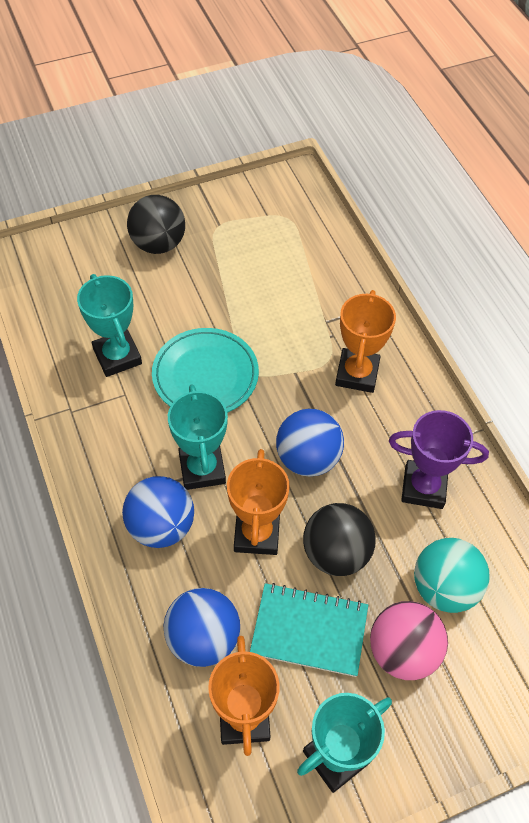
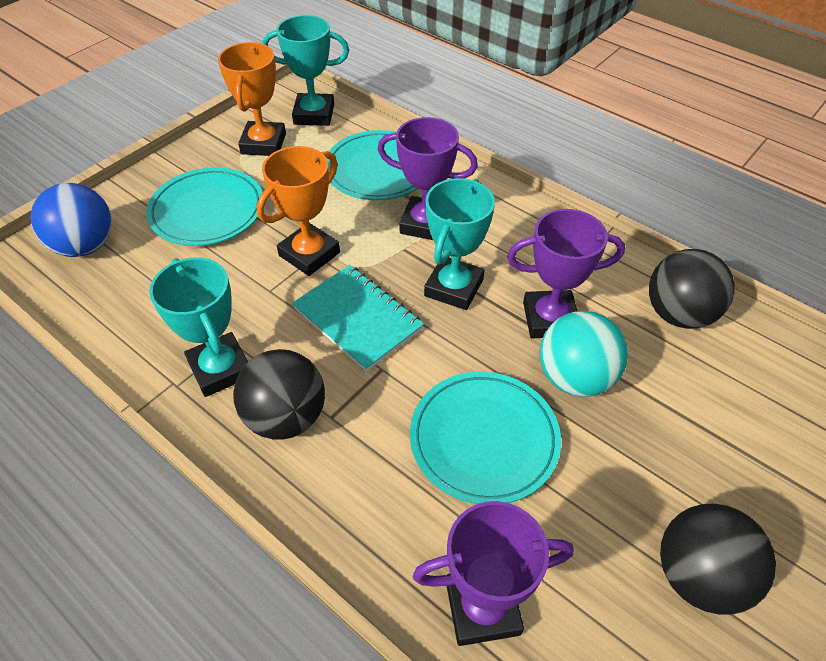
black ball: 2 -> 3
blue ball: 3 -> 1
orange trophy: 3 -> 2
pink ball: 1 -> 0
purple trophy: 1 -> 3
turquoise plate: 1 -> 3

